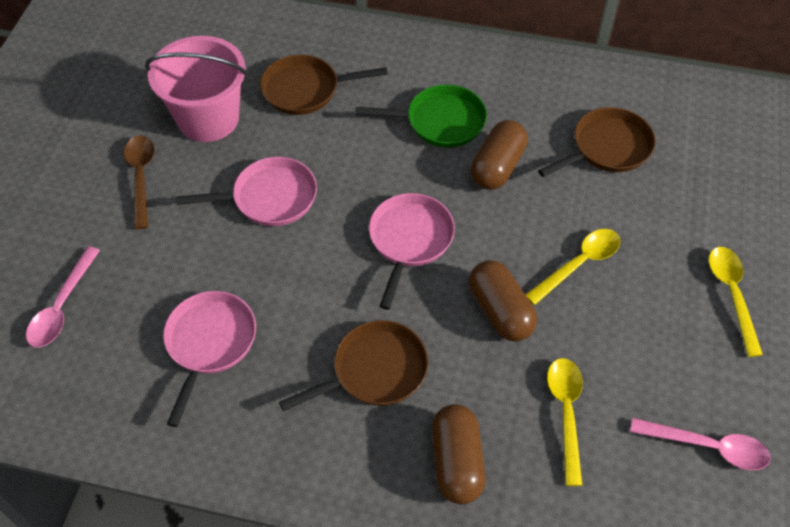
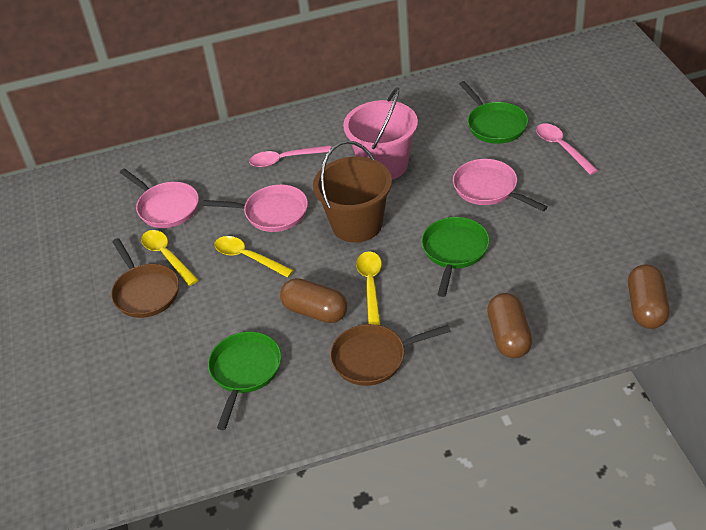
brown bucket: 0 -> 1
brown pan: 3 -> 2
brown spoon: 1 -> 0
green pan: 1 -> 3

